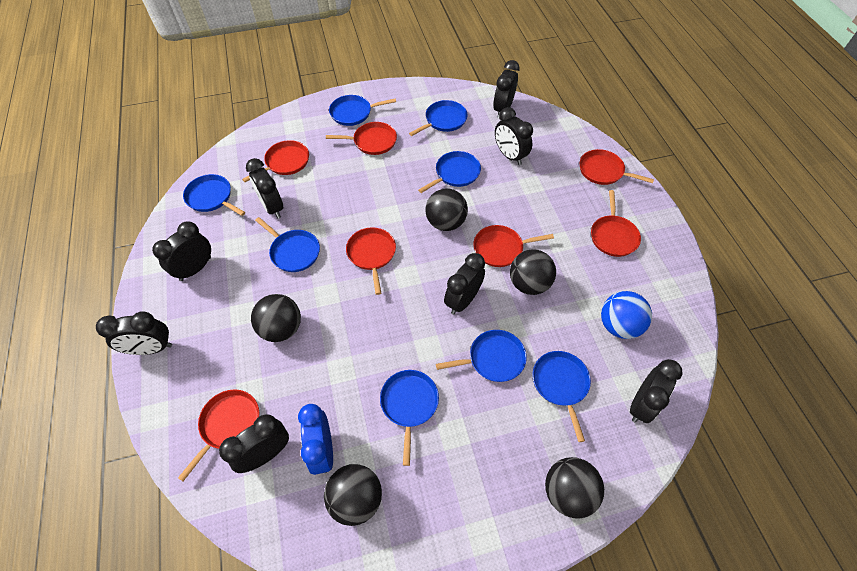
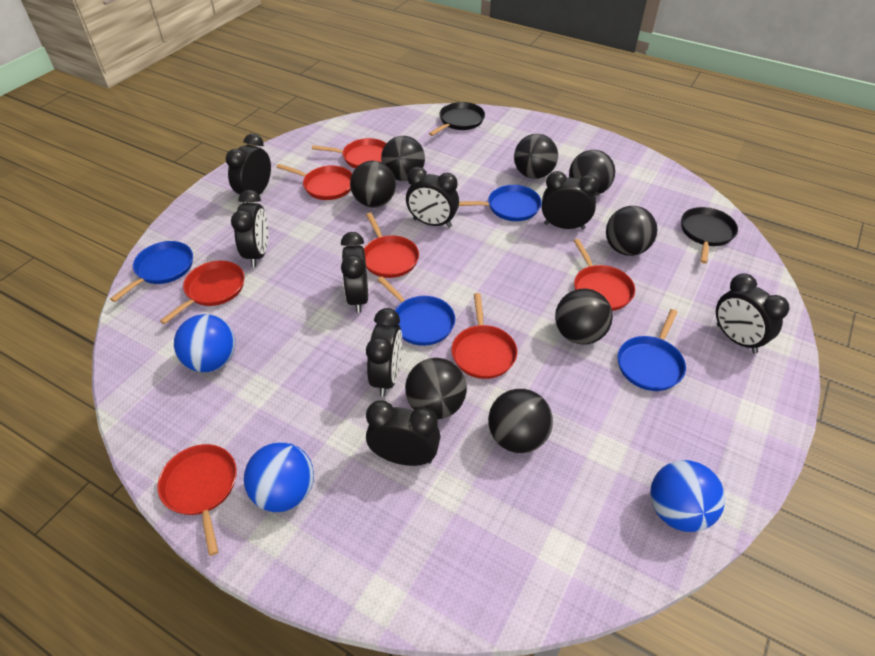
black ball: 5 -> 8
black pan: 0 -> 2
blue ball: 1 -> 3
blue clock: 1 -> 0
blue pan: 8 -> 4

